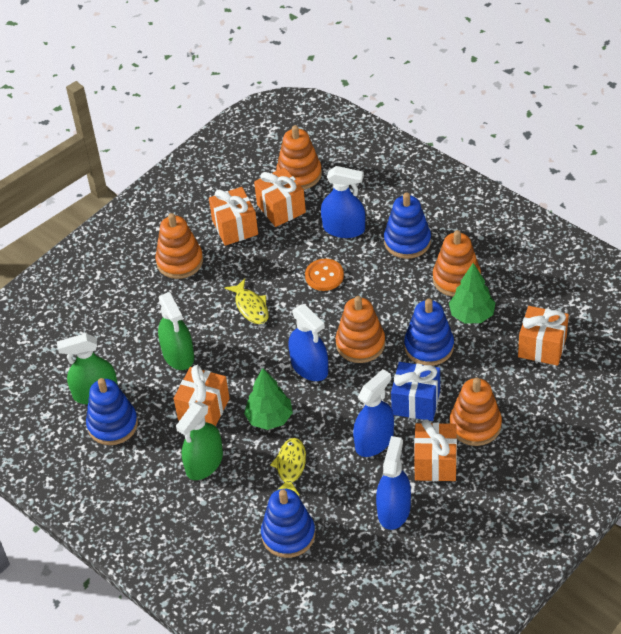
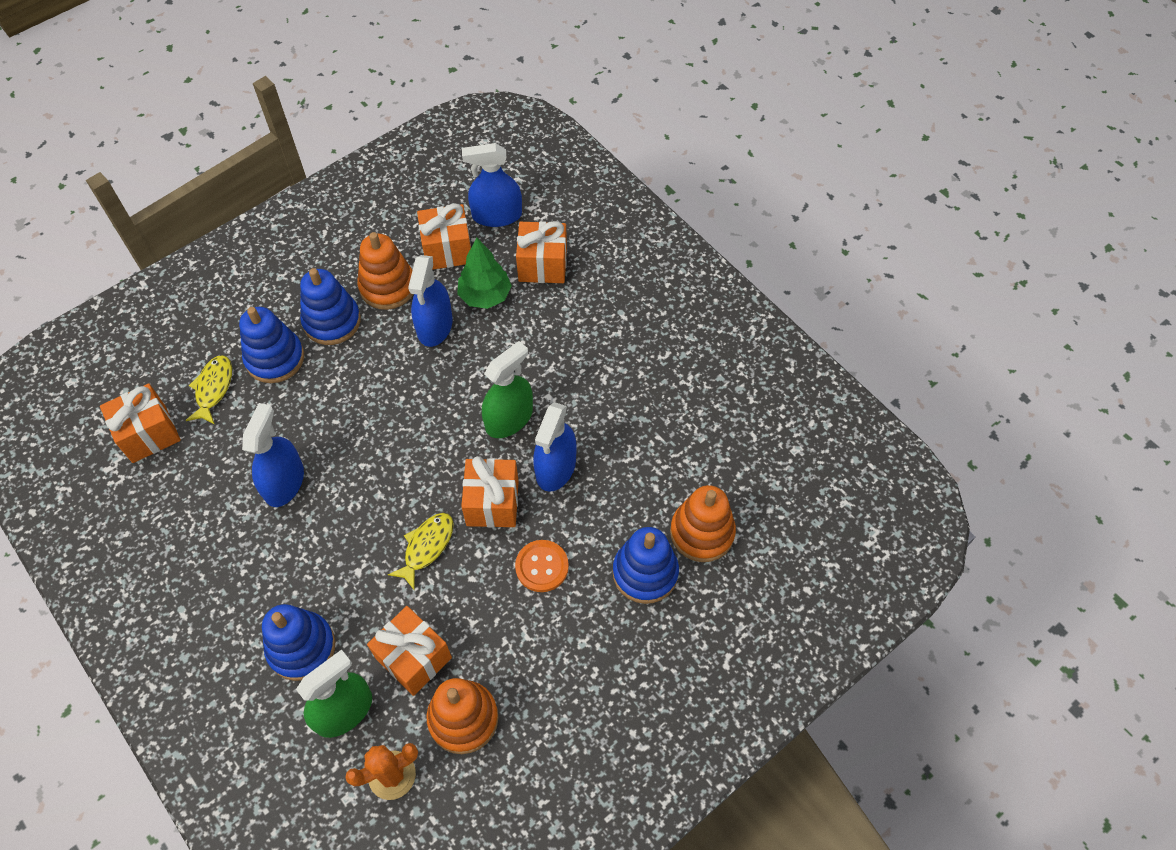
blue gift: 1 -> 0
green spray bottle: 3 -> 2
green tree: 2 -> 1
orange cactus: 0 -> 1
orange stacking toy: 5 -> 3

